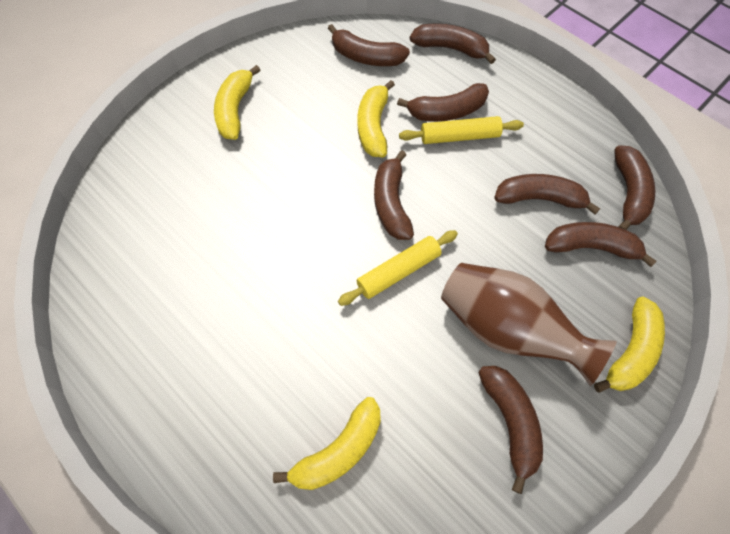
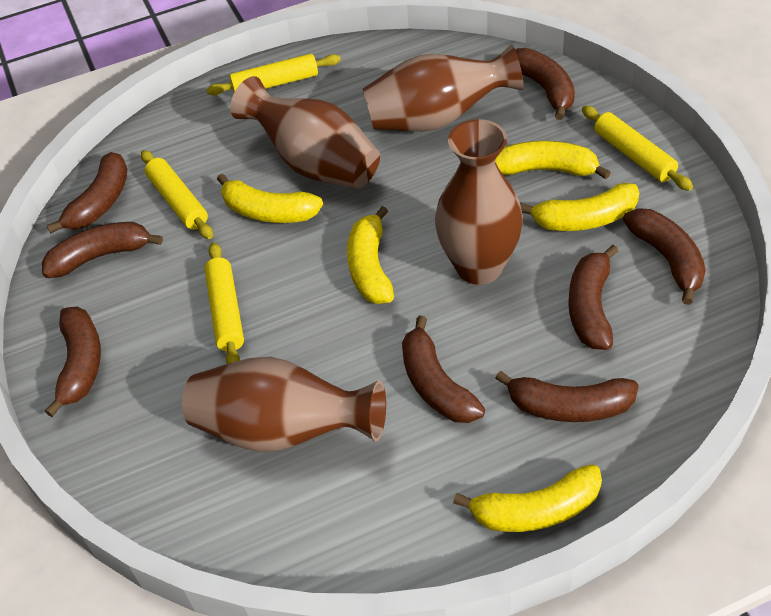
brown vase: 1 -> 4
yellow banana: 4 -> 5
yellow rolling pin: 2 -> 4

